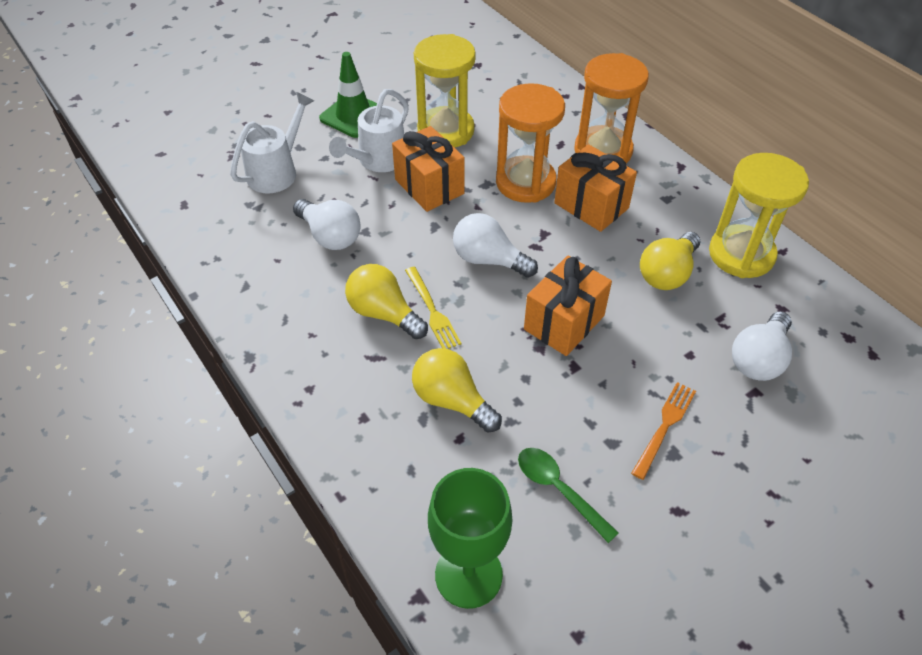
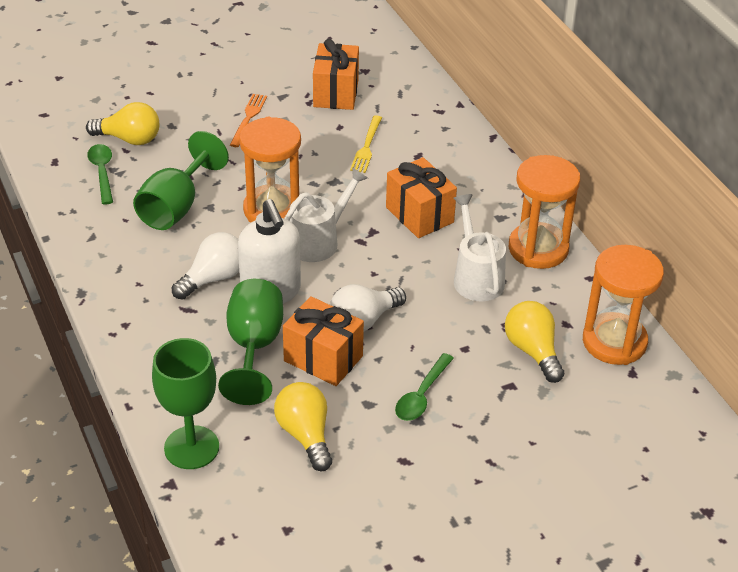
green goblet: 1 -> 3
green spoon: 1 -> 2
green traffic cone: 1 -> 0
orange hourglass: 2 -> 3
white light bulb: 3 -> 2
white soap dispenser: 0 -> 1
yellow hourglass: 2 -> 0

